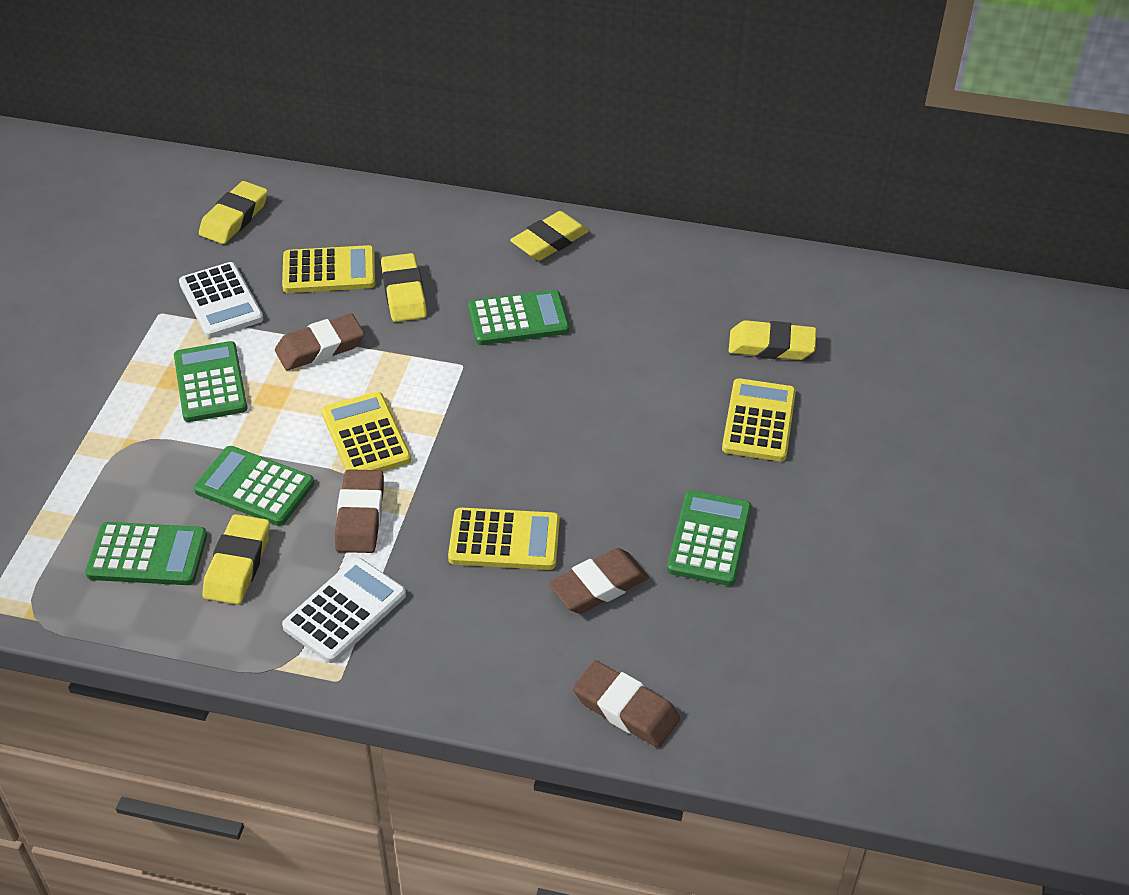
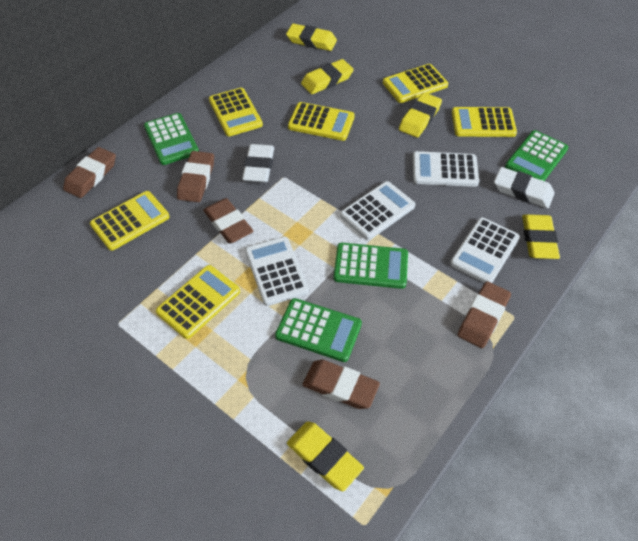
brown eraser: 4 -> 5
green calculator: 5 -> 4
white calculator: 2 -> 4
white eraser: 0 -> 2
yellow calculator: 4 -> 6

